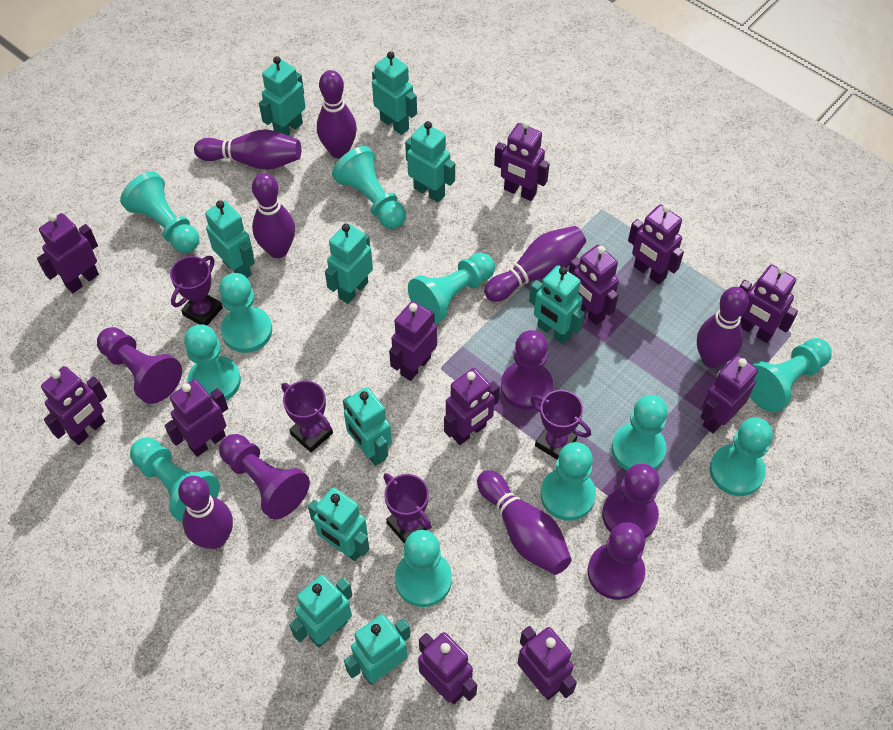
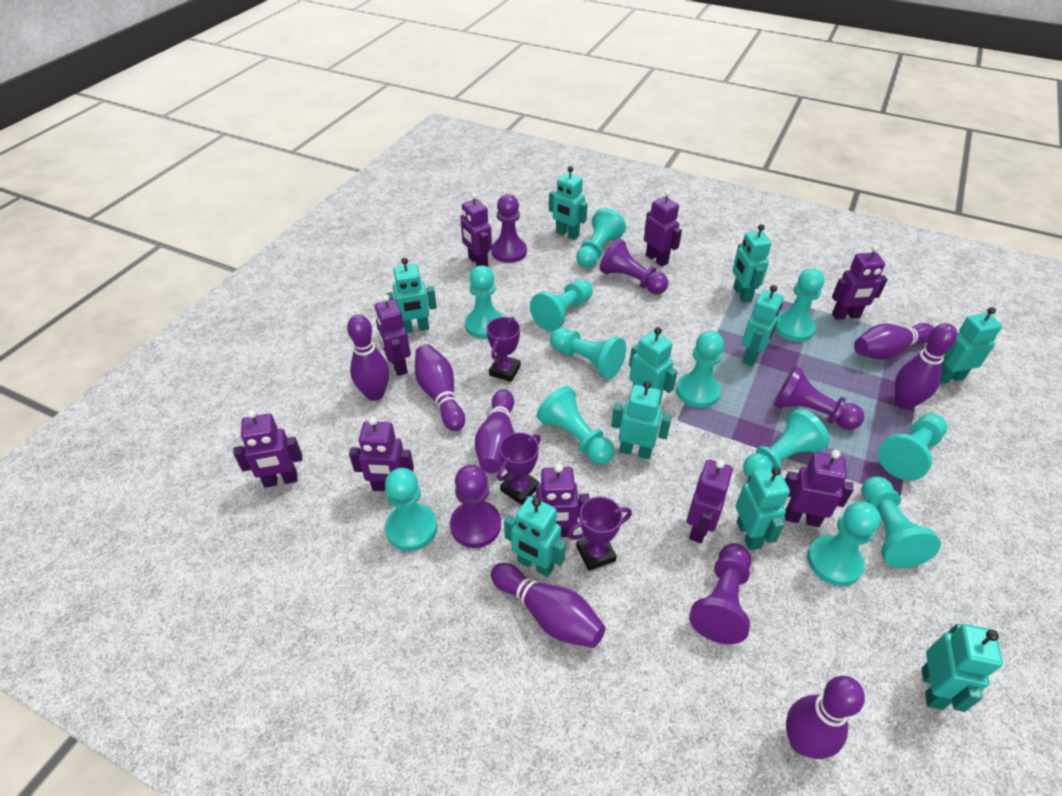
purple robot: 12 -> 9
purple trophy: 4 -> 3
turquoise pawn: 11 -> 12

